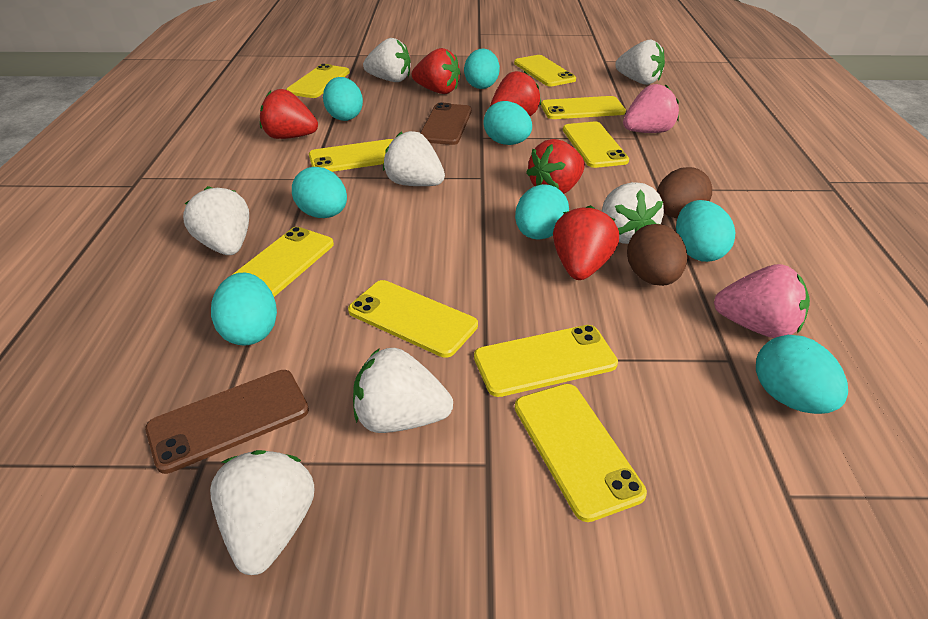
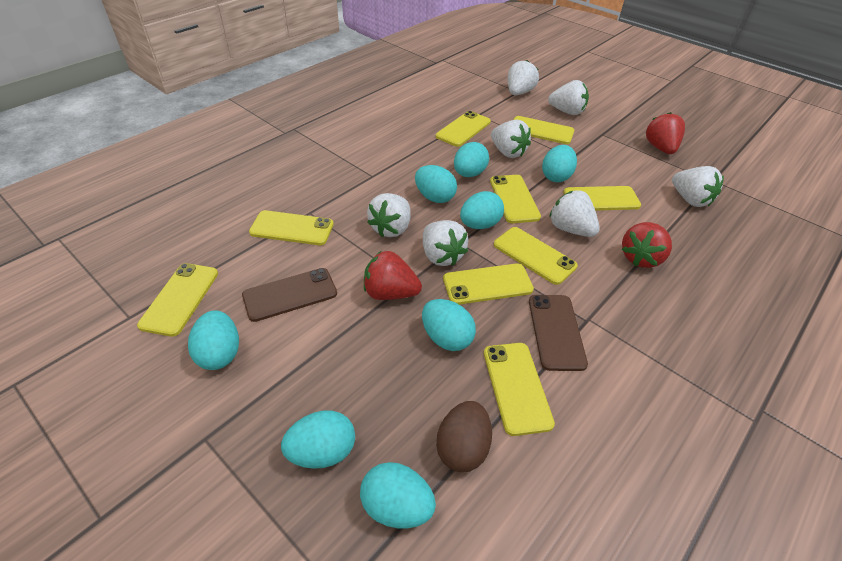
brown egg: 2 -> 1
pink strawberry: 2 -> 0
red strawberry: 5 -> 3

